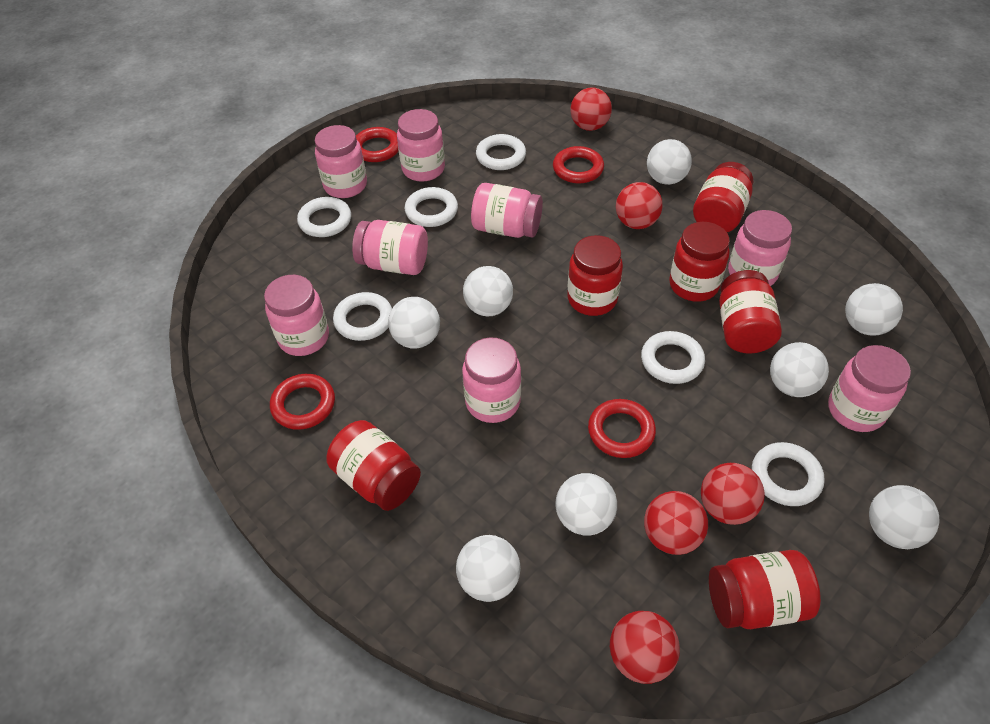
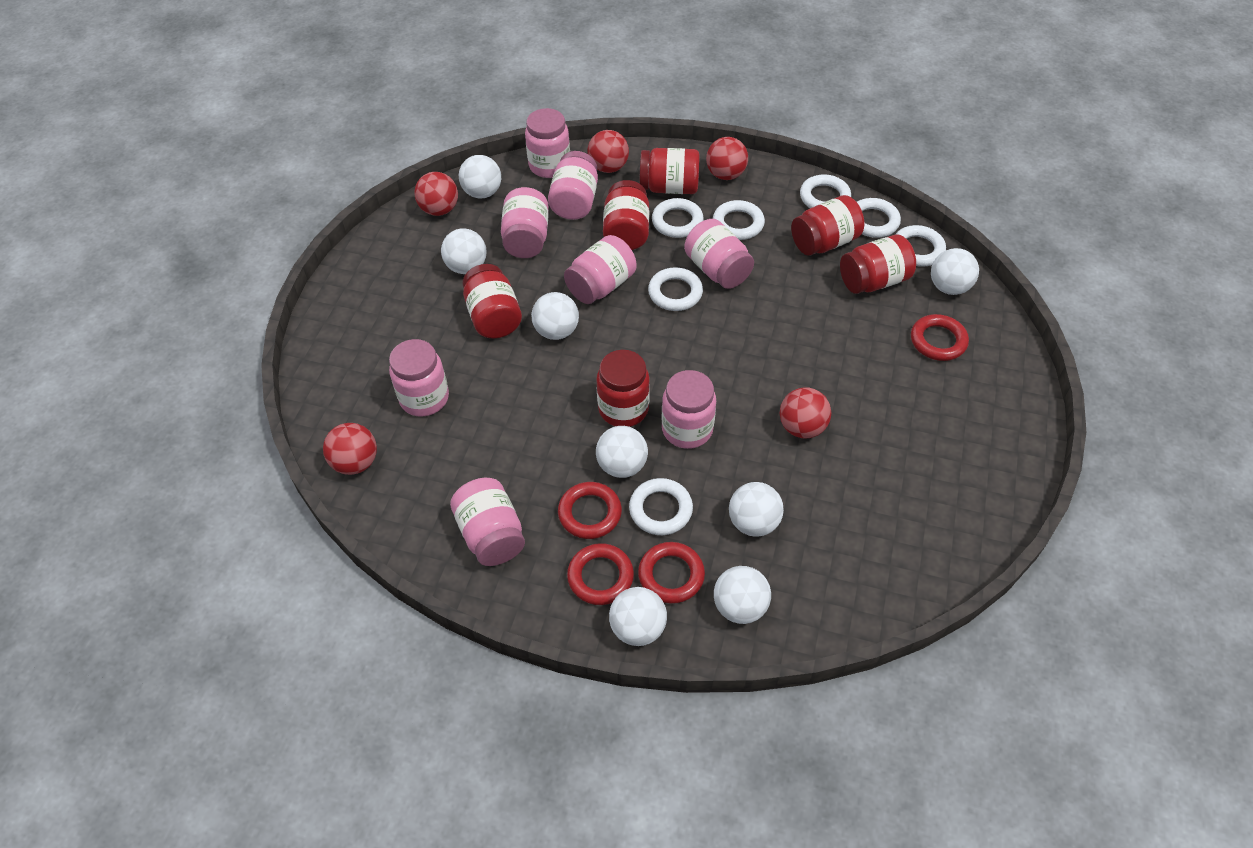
white ring: 6 -> 7

